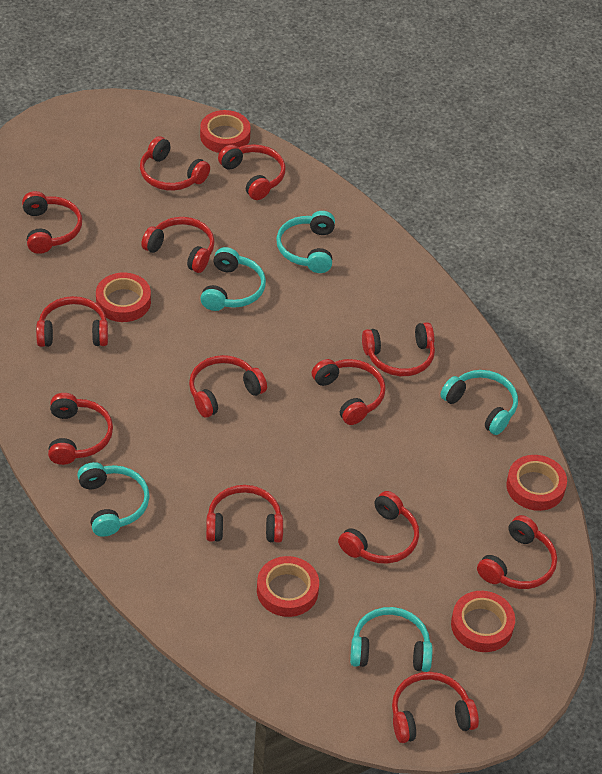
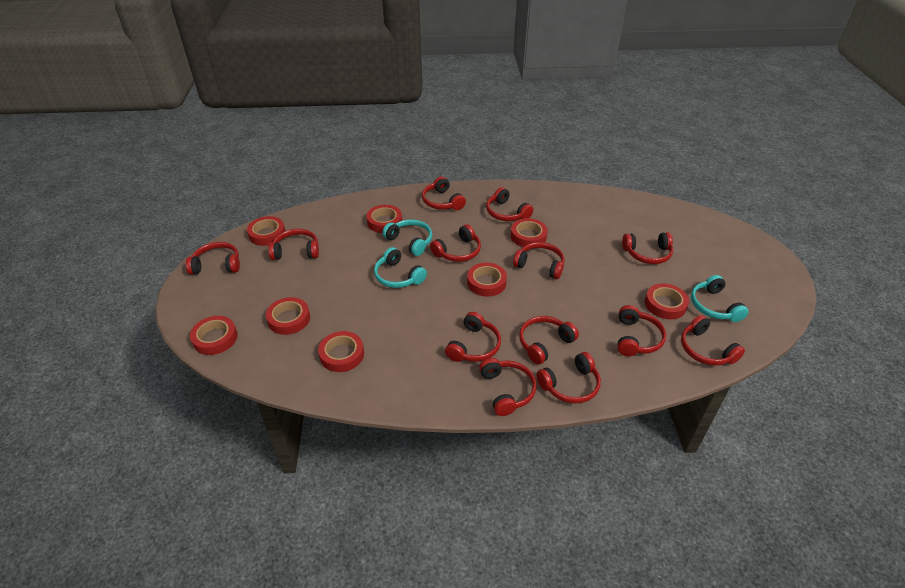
red tape: 5 -> 8
turquoise headphones: 5 -> 3

